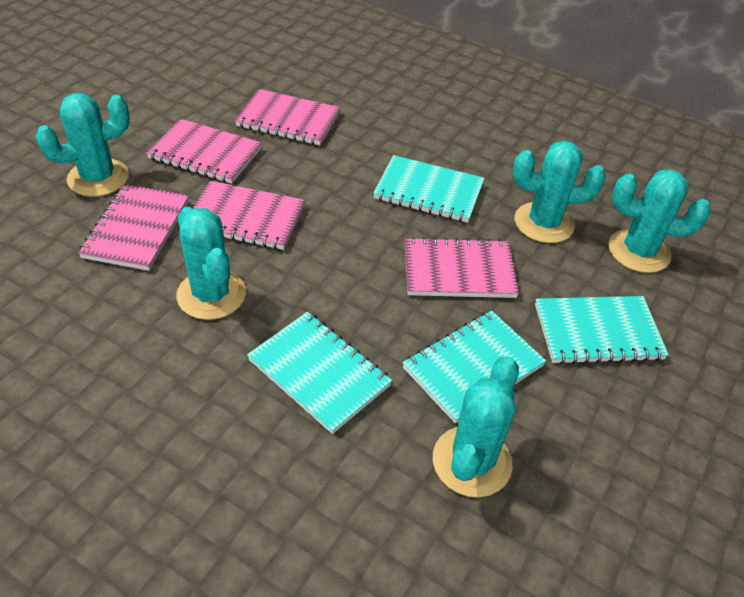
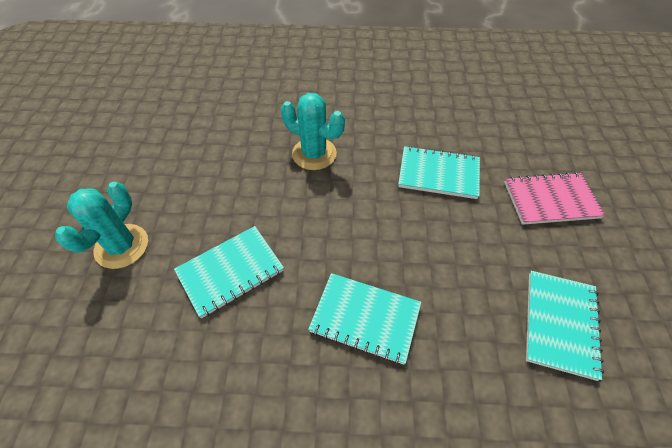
pink notebook: 5 -> 1
turquoise cactus: 5 -> 2

